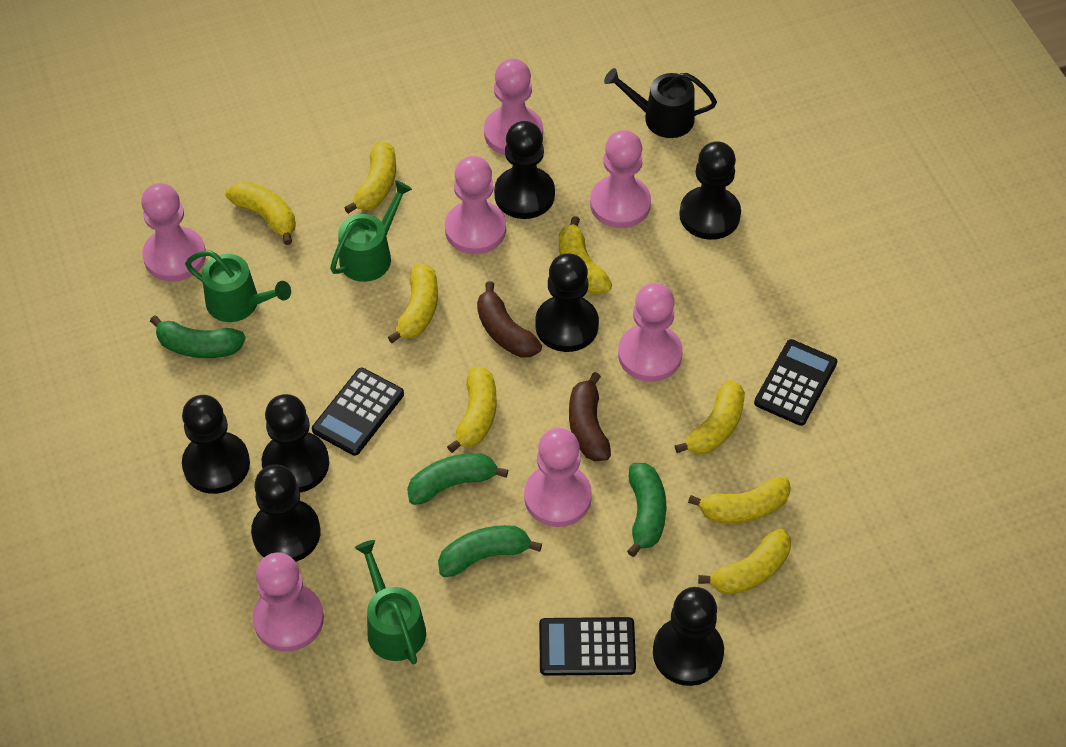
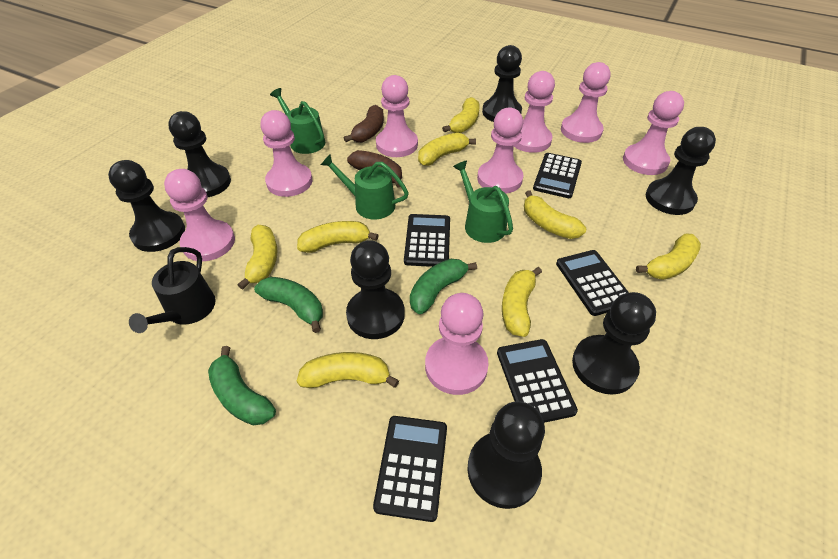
black calculator: 3 -> 5
green banana: 4 -> 3
pink pawn: 7 -> 8

